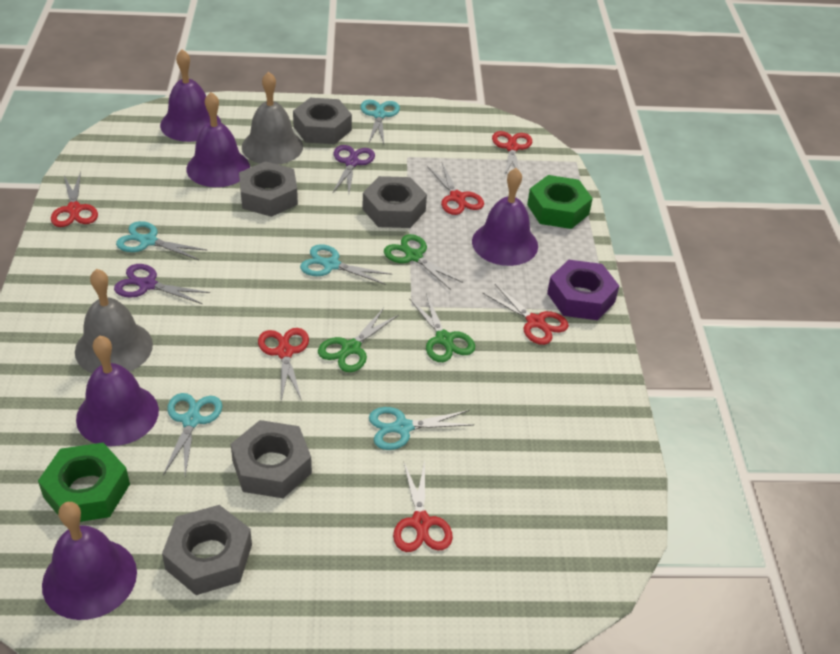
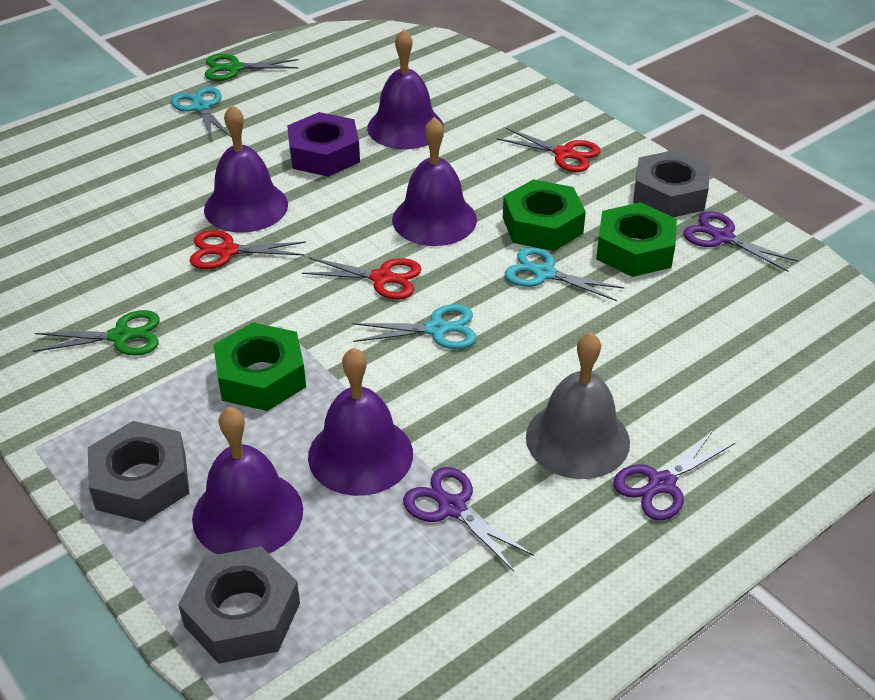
green nut: 2 -> 3
green scissors: 3 -> 2
grey bell: 2 -> 1
grey nut: 5 -> 3
purple scissors: 2 -> 3
red scissors: 6 -> 3
turquoise scissors: 5 -> 3

